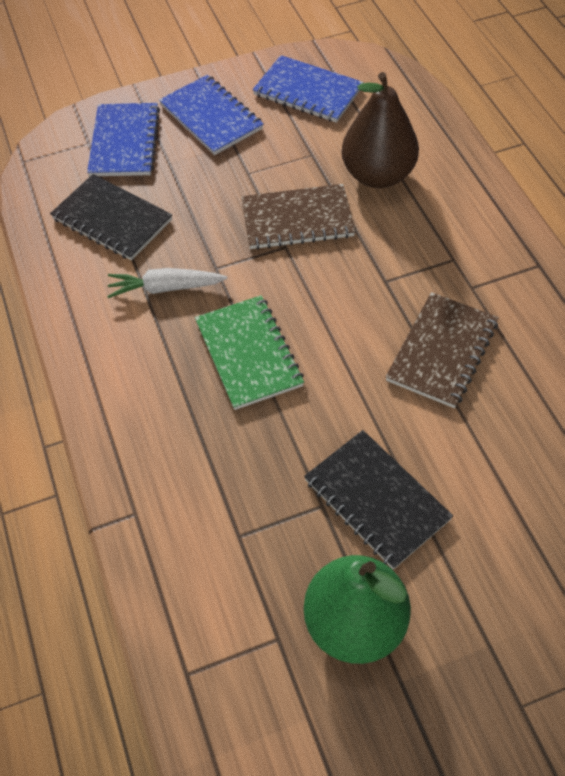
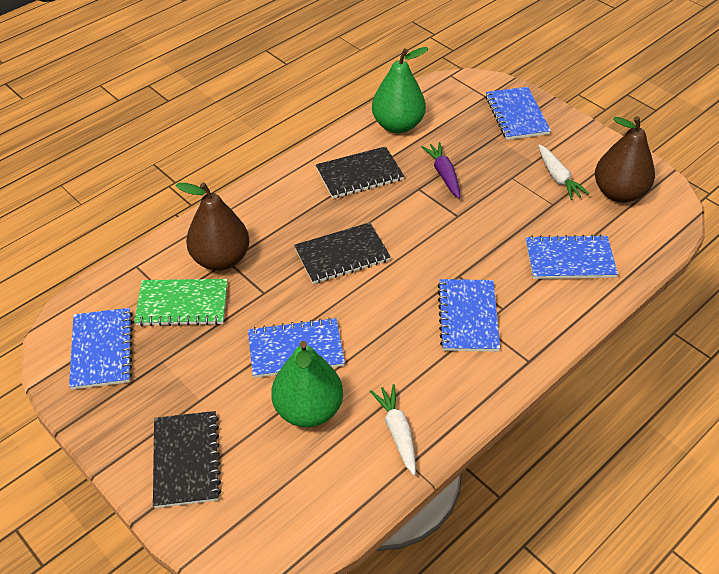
black notebook: 2 -> 3
blue notebook: 3 -> 5
brown notebook: 2 -> 0
brown pear: 1 -> 2
green pear: 1 -> 2
purple carrot: 0 -> 1
white carrot: 1 -> 2

